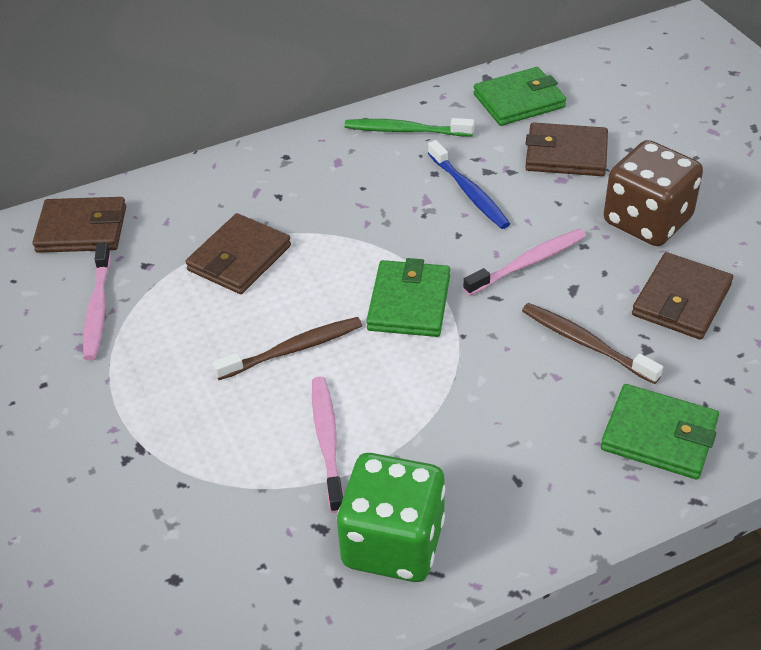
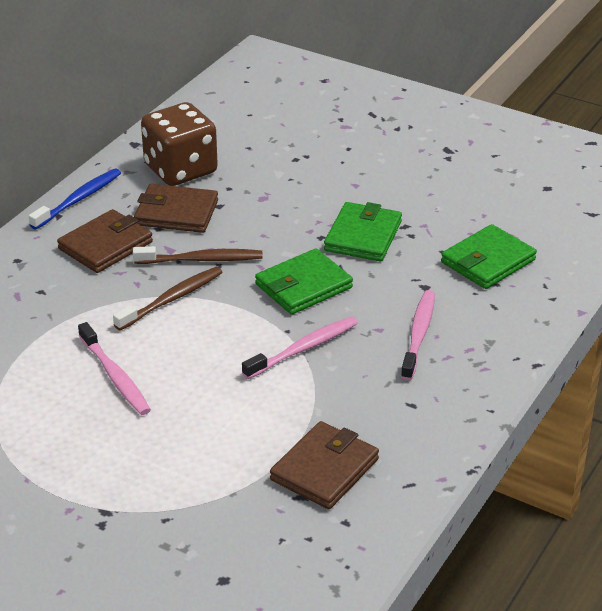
brown wallet: 4 -> 3
green dice: 1 -> 0
green toothbrush: 1 -> 0

